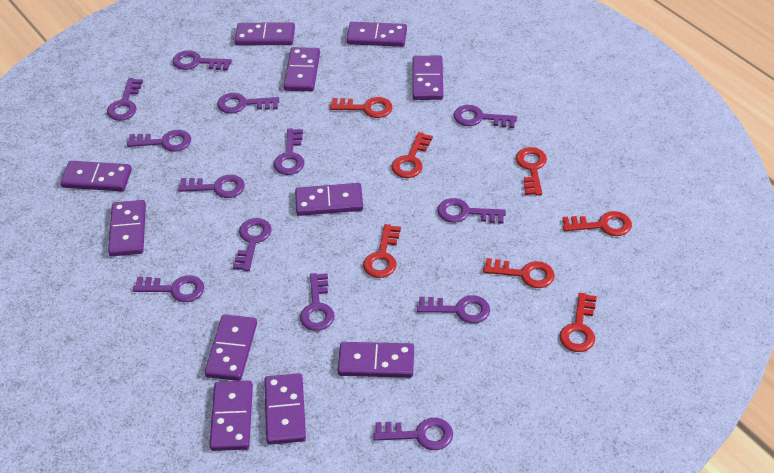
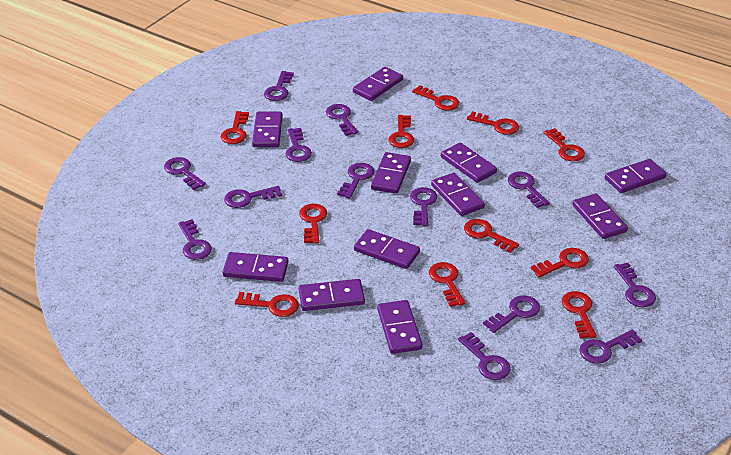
red key: 7 -> 11

